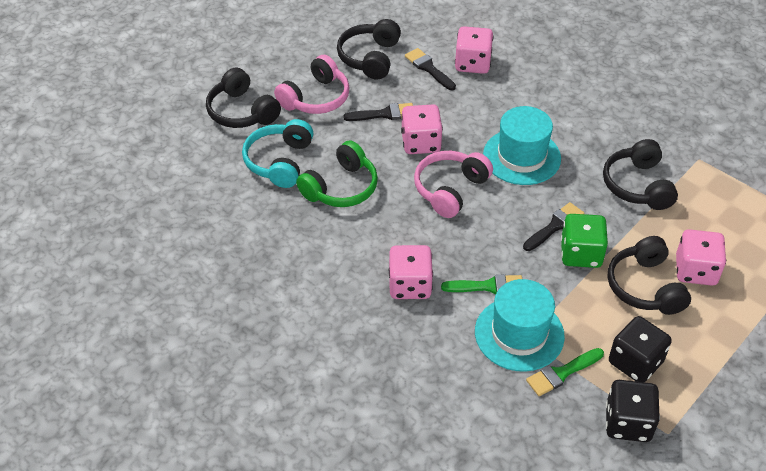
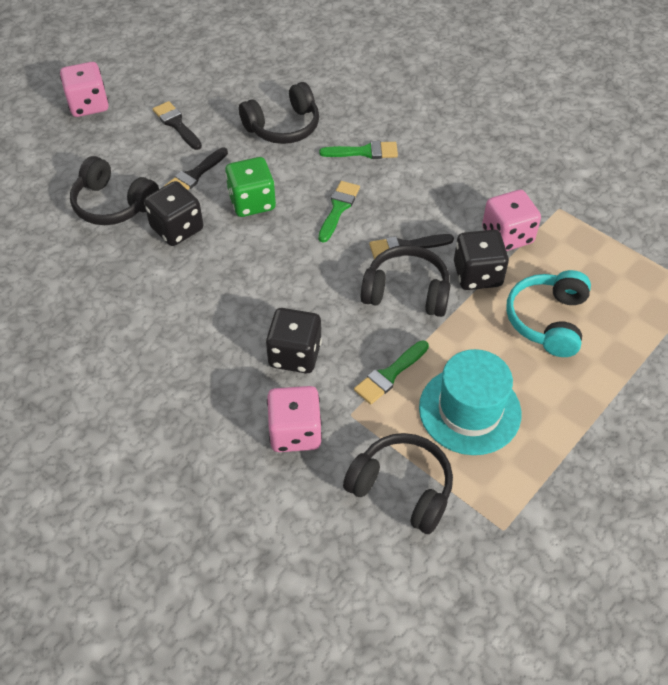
black dice: 2 -> 3
green brush: 2 -> 3
green headphones: 1 -> 0
pink dice: 4 -> 3
pink headphones: 2 -> 0
turquoise hat: 2 -> 1

